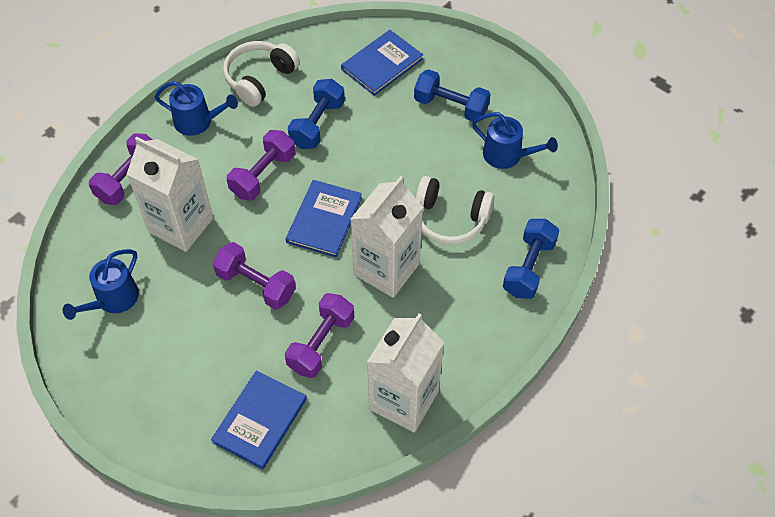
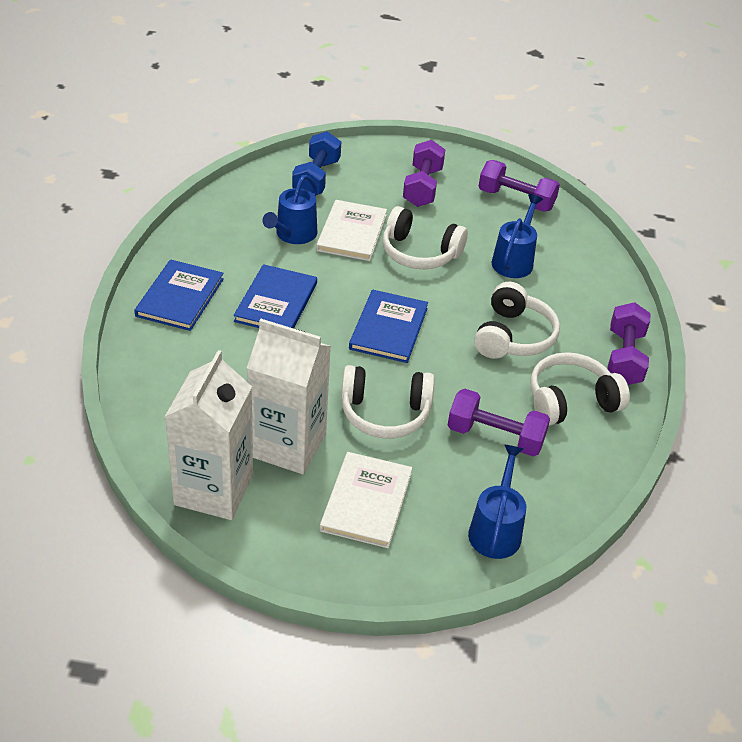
blue dumbbell: 3 -> 1
white book: 0 -> 2
white carton: 3 -> 2
white headphones: 2 -> 4

